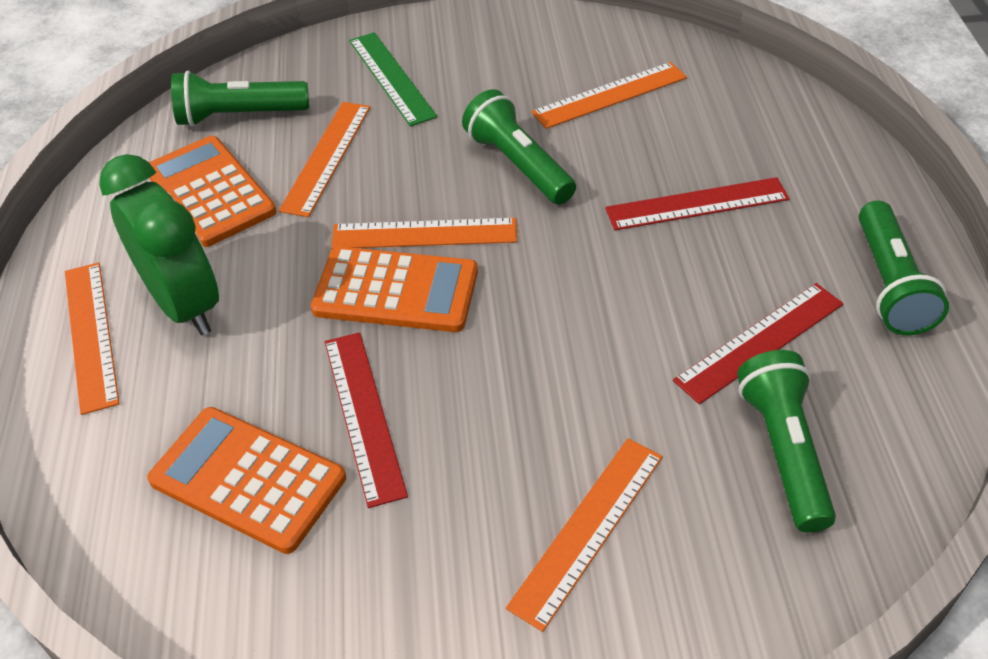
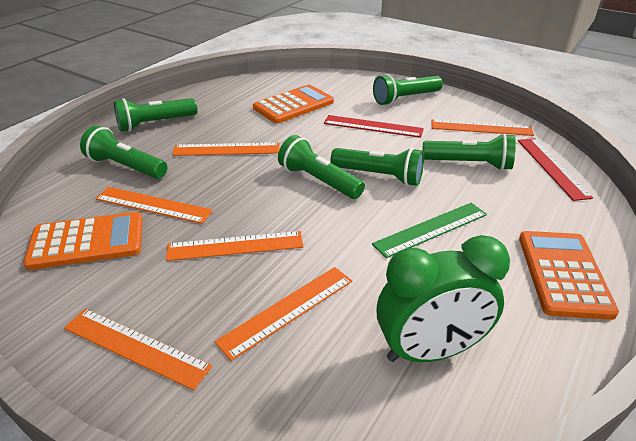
green flashlight: 4 -> 6
orange ruler: 5 -> 6
red ruler: 3 -> 2

